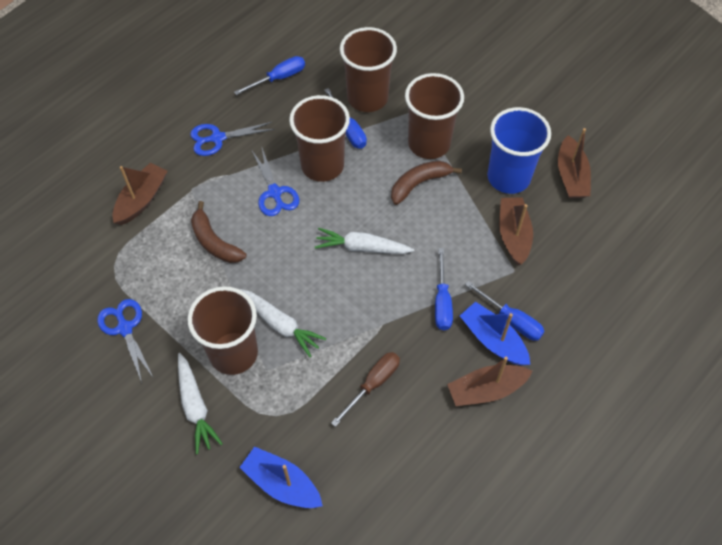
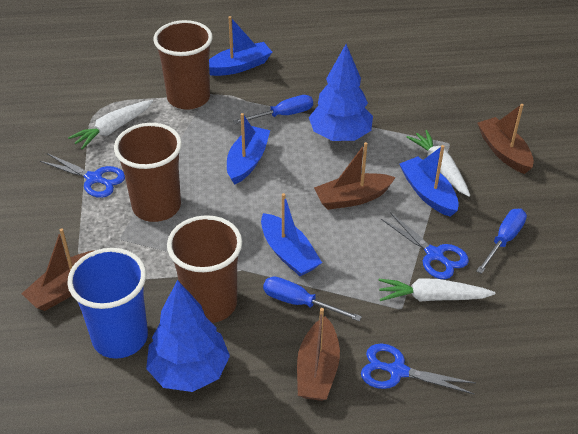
blue boat: 2 -> 4
blue screwdriver: 4 -> 3
blue tree: 0 -> 2
brown banana: 2 -> 0
brown cup: 4 -> 3
brown screwdriver: 1 -> 0

